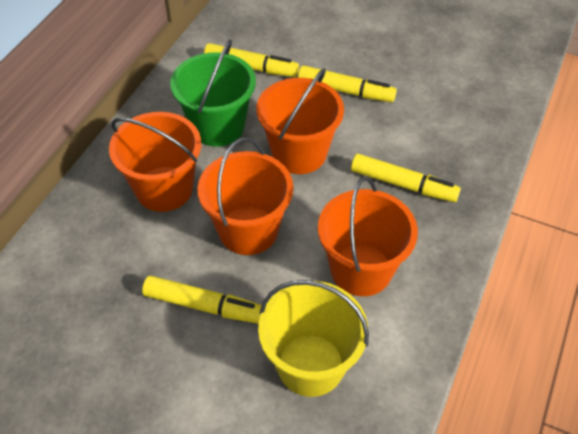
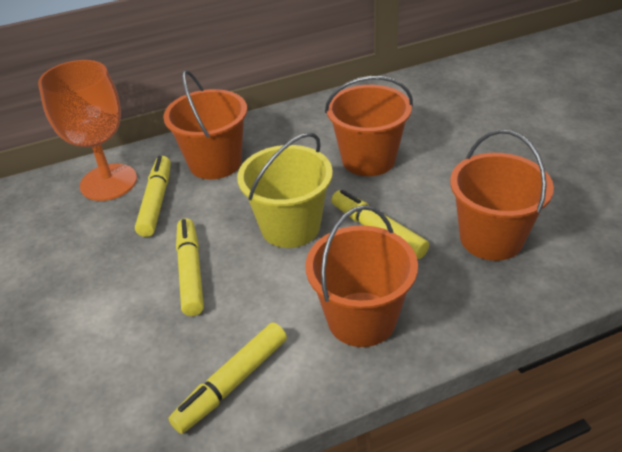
green bucket: 1 -> 0
orange goblet: 0 -> 1

